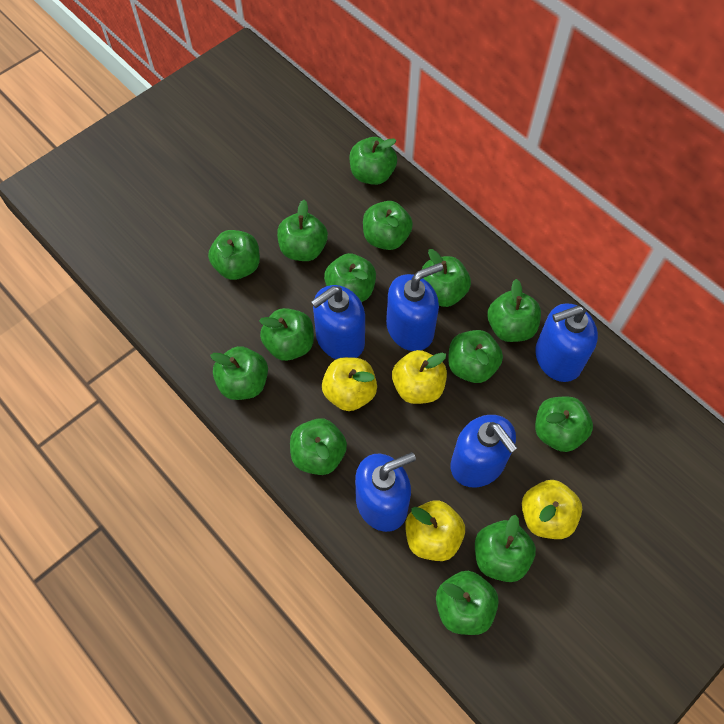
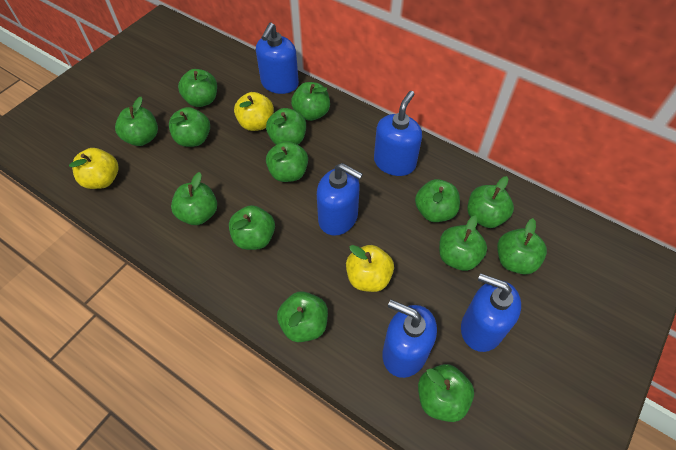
yellow apple: 4 -> 3

